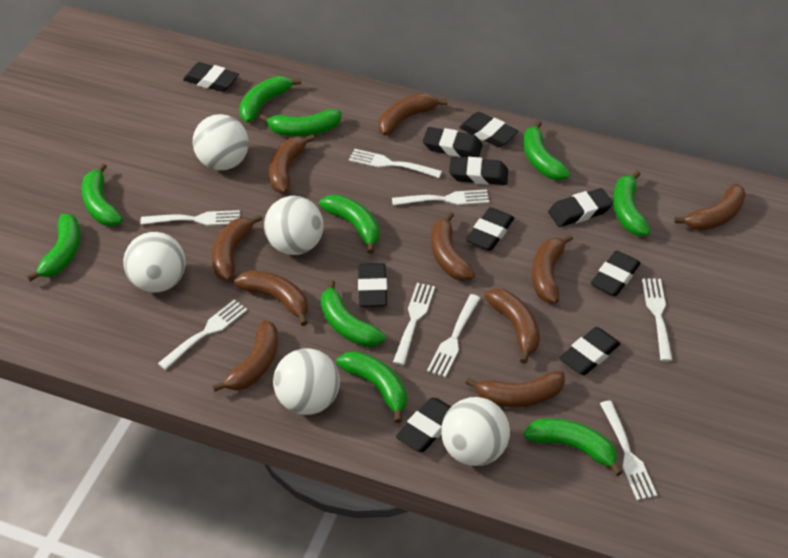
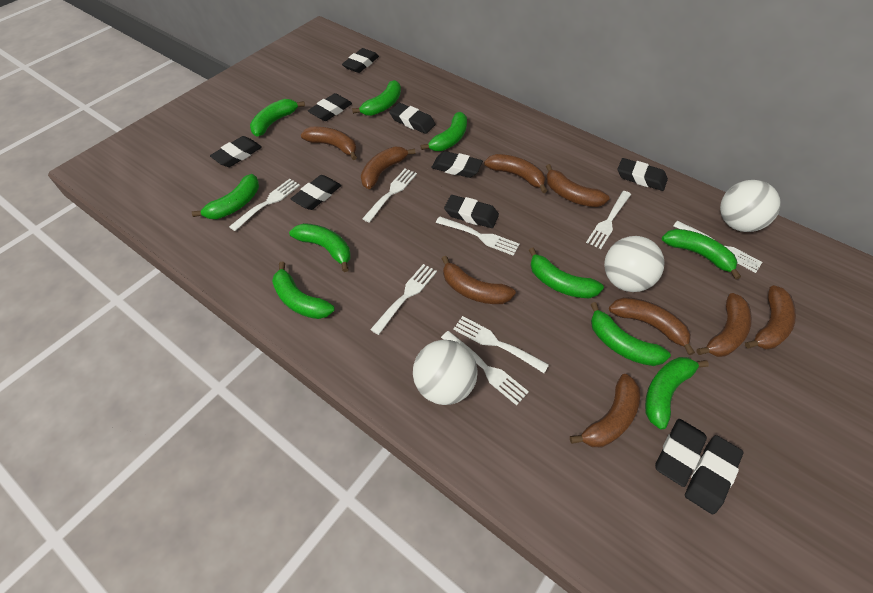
brown banana: 10 -> 9
white ball: 5 -> 3

